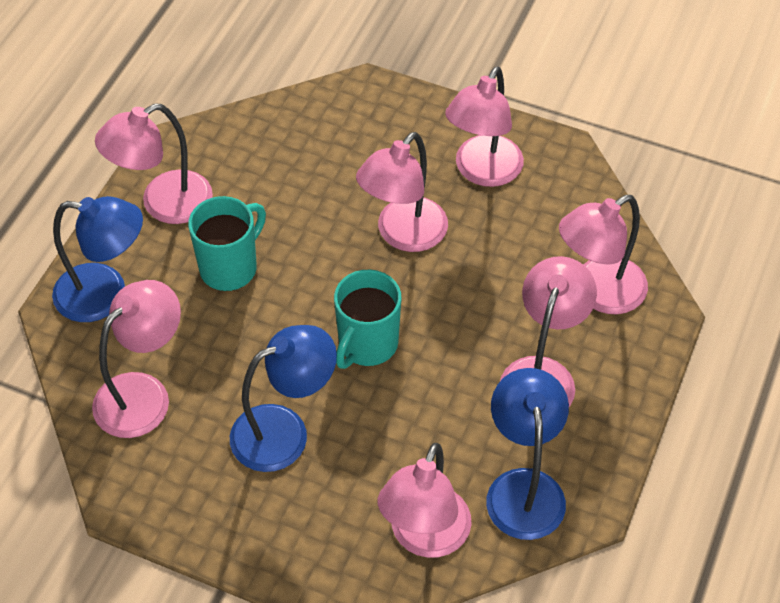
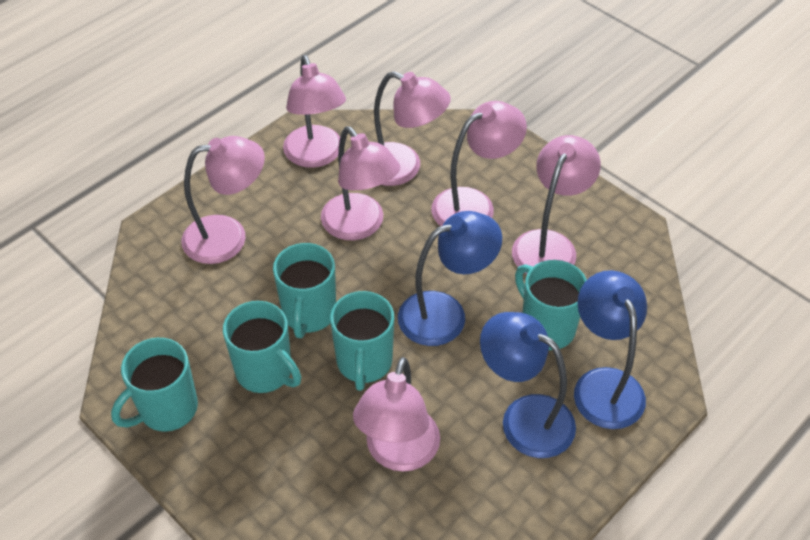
turquoise mug: 2 -> 5

